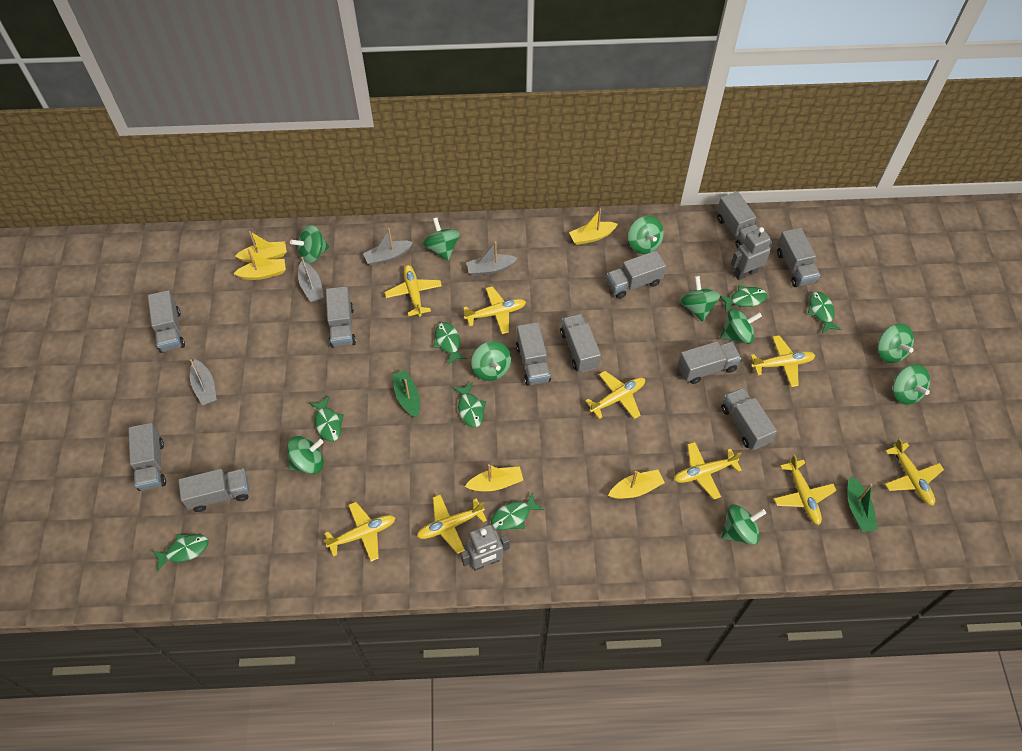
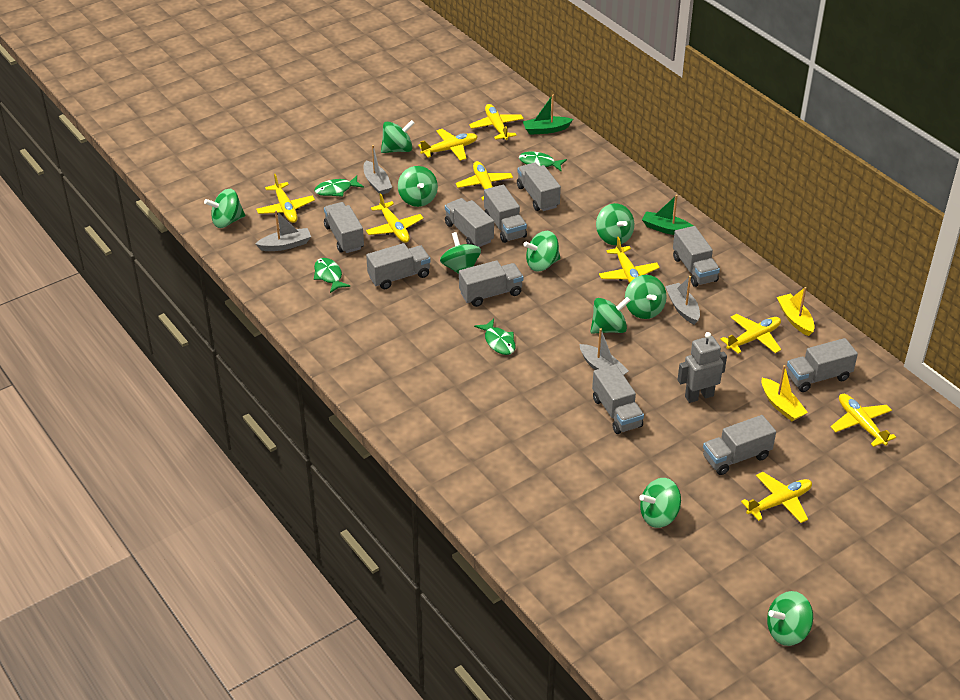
green fish: 7 -> 4
grey robot: 2 -> 1
grey truck: 11 -> 10
yellow boat: 5 -> 2

